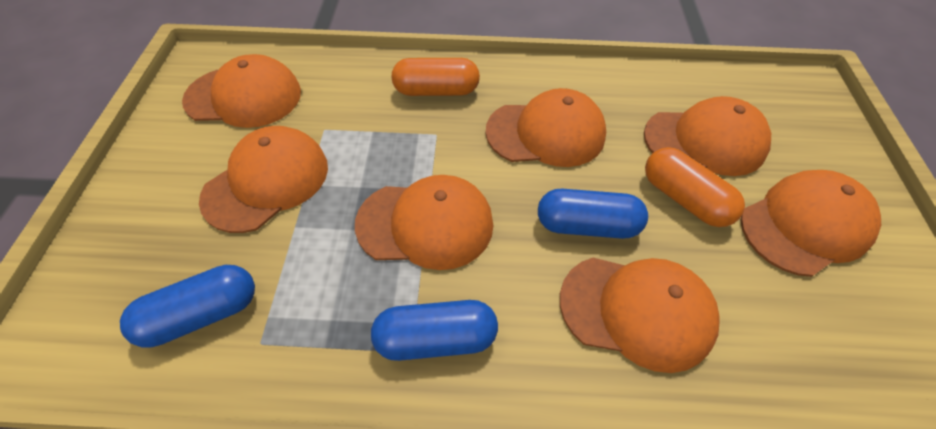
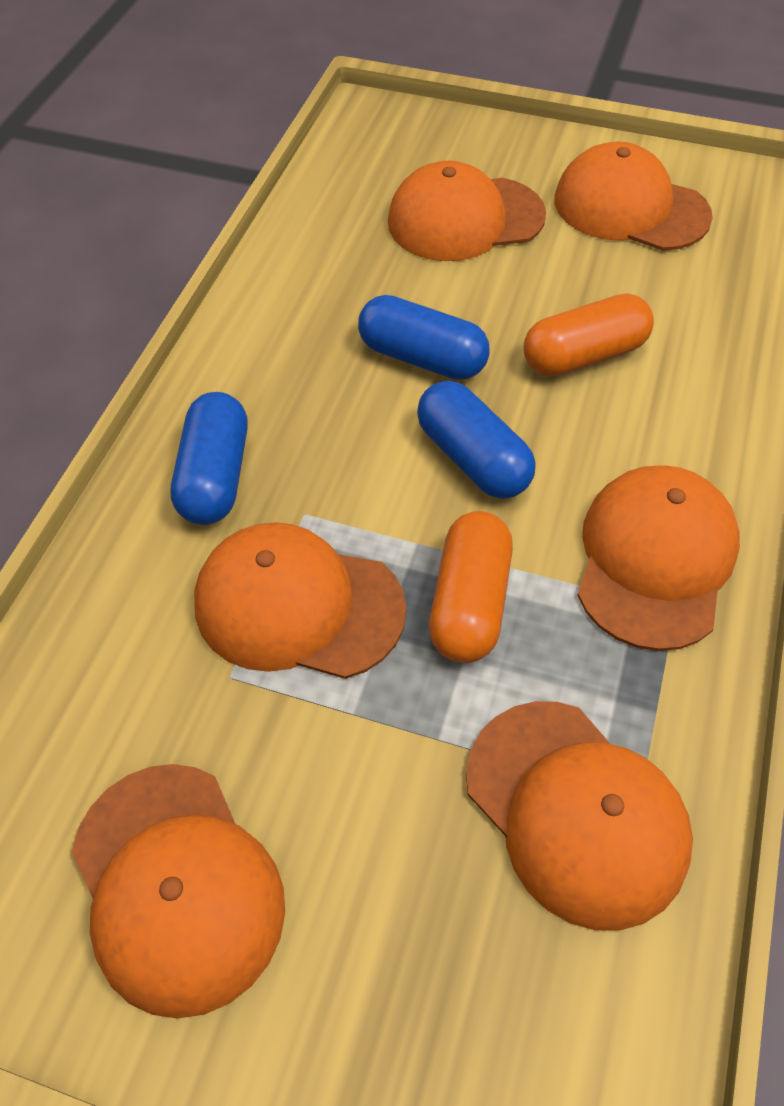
orange cap: 7 -> 6

